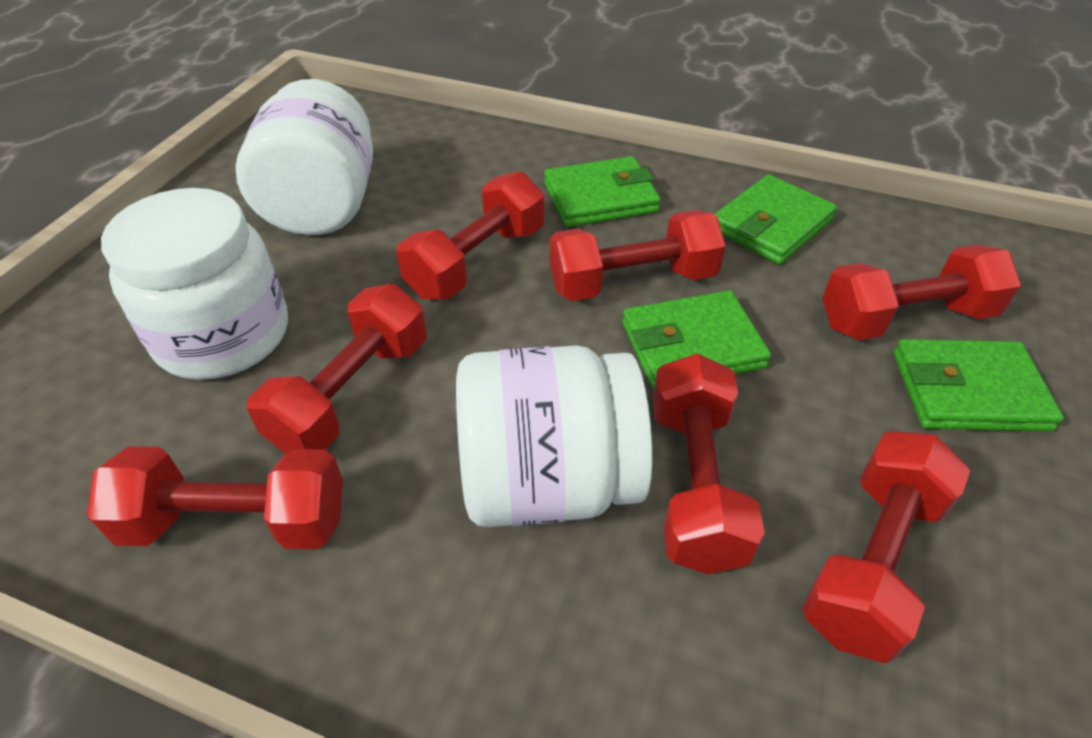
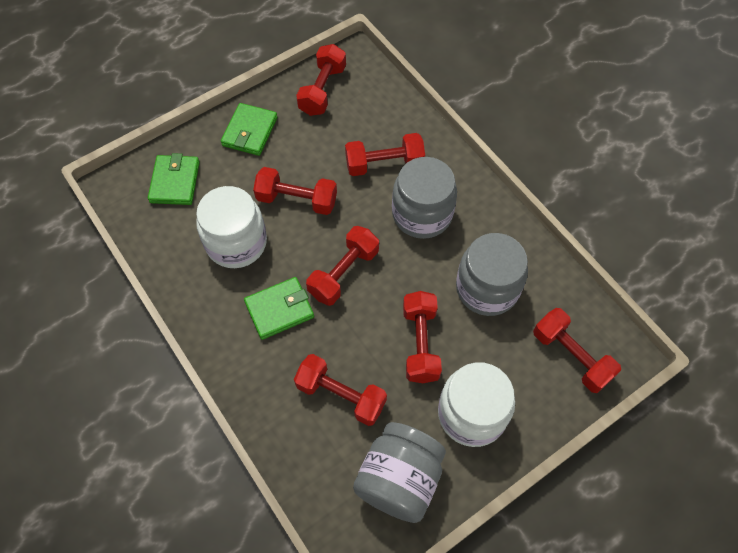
green wallet: 4 -> 3
grey jar: 0 -> 3
white jar: 3 -> 2

